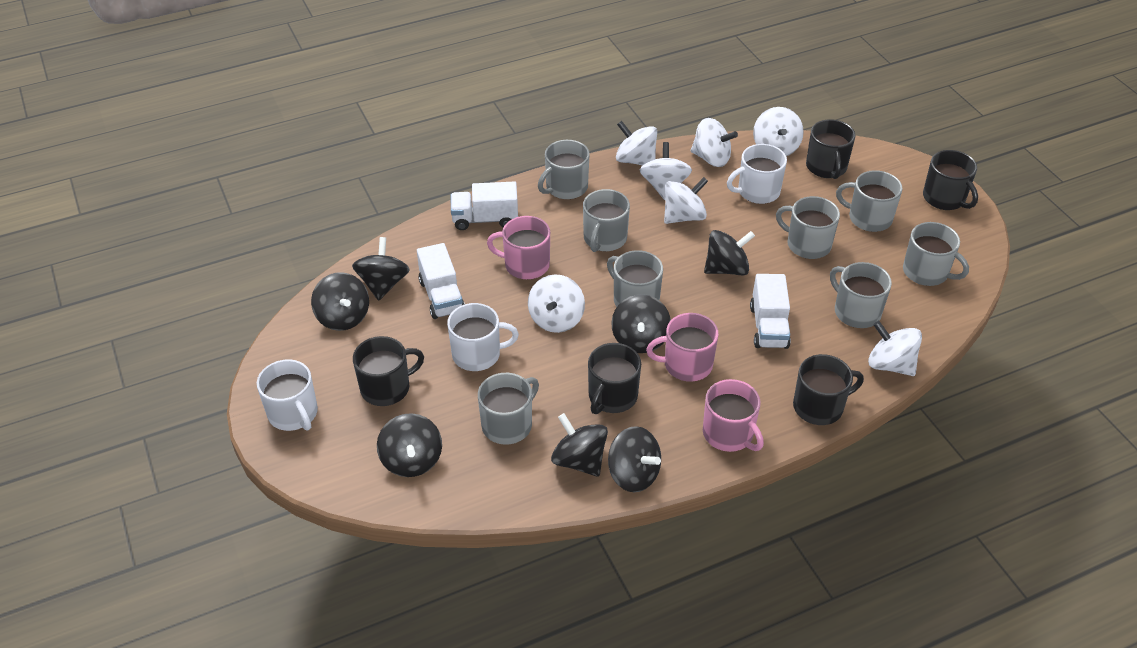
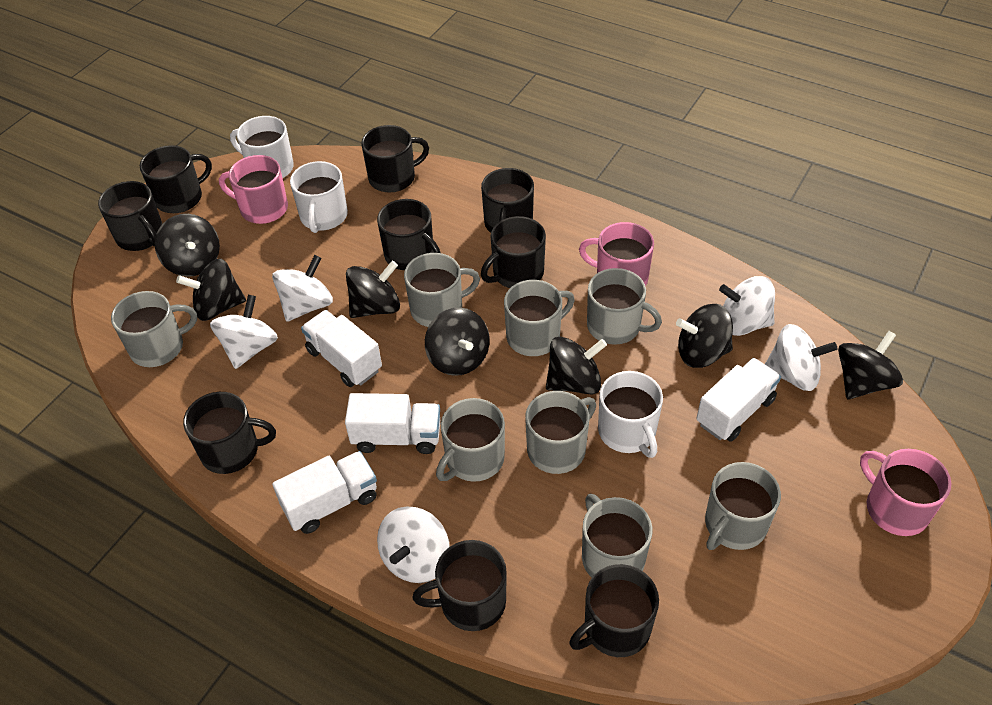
black mug: 5 -> 9
white spinning top: 7 -> 5
white truck: 3 -> 4

